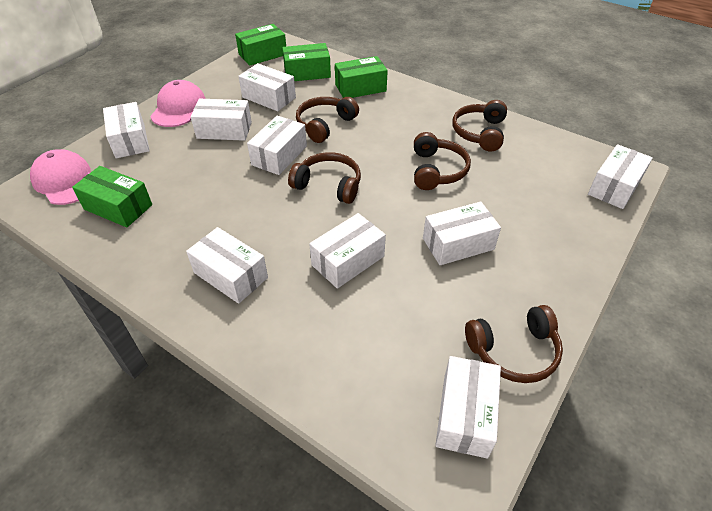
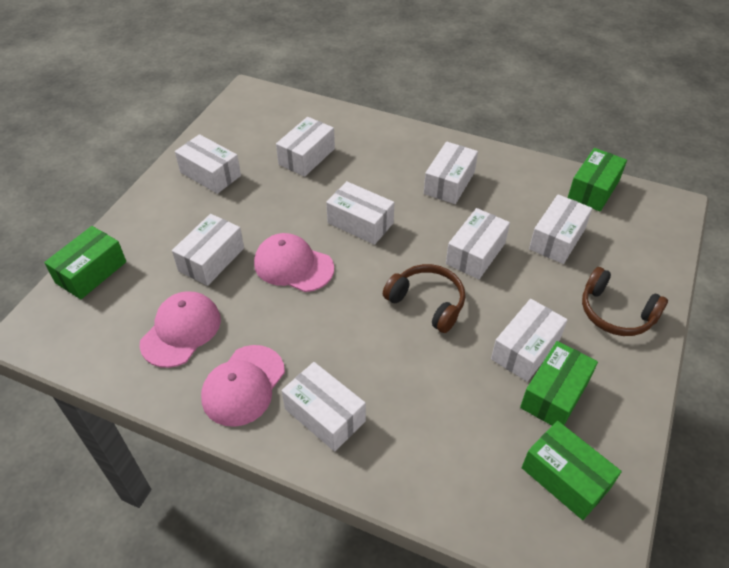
brown headphones: 5 -> 2
pink cap: 2 -> 3

